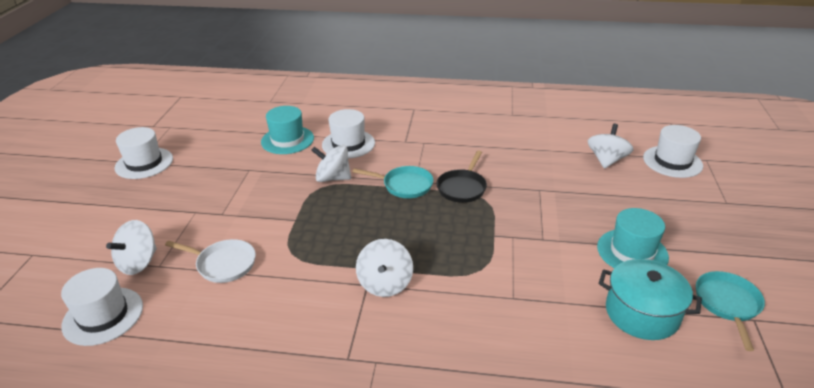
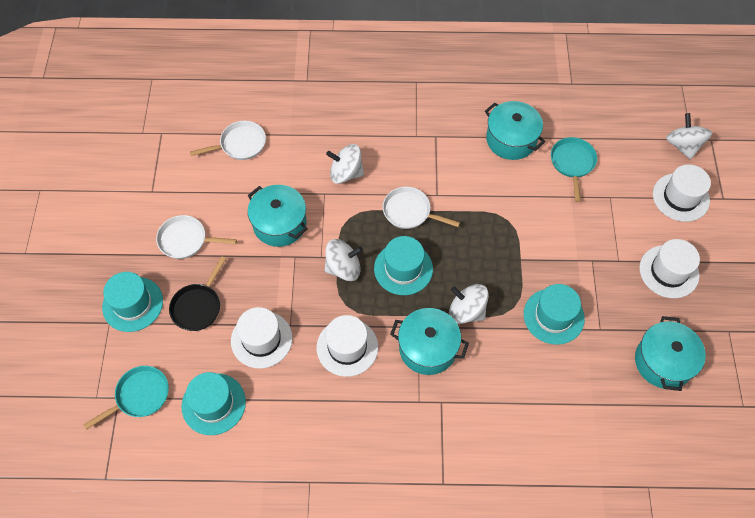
turquoise hat: 2 -> 4
turquoise pot: 1 -> 4
white pan: 1 -> 3

